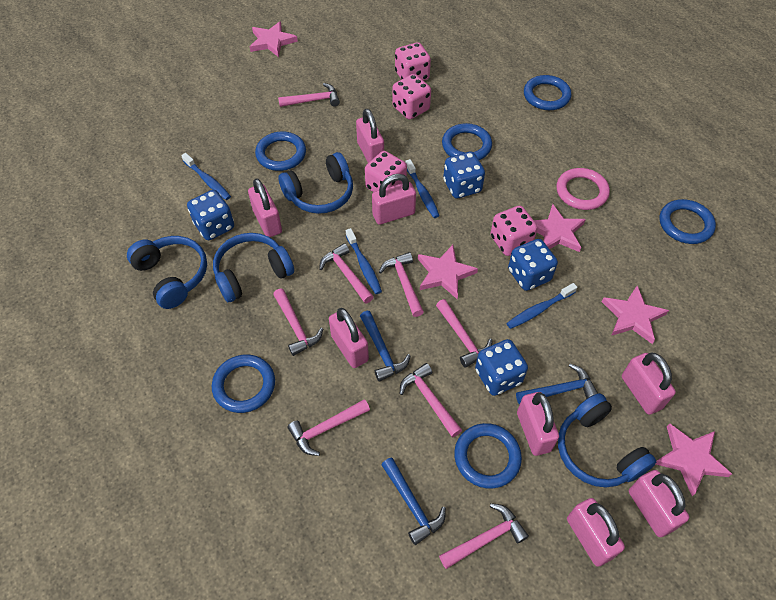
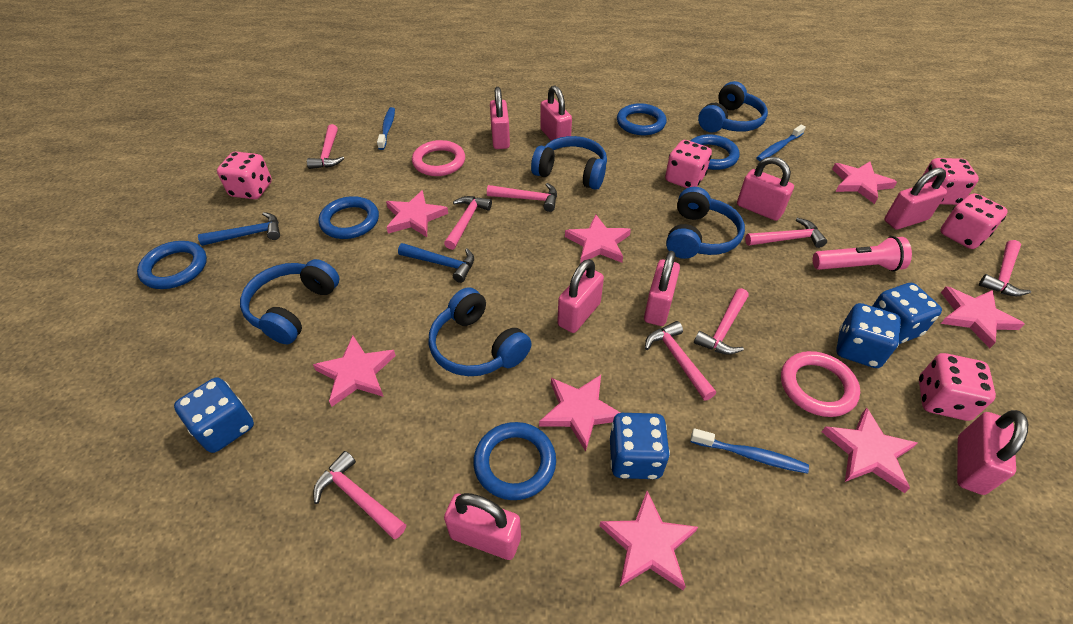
blue hammer: 3 -> 2
blue headphones: 4 -> 5
blue ring: 6 -> 5
blue toothbrush: 4 -> 3
pink dice: 4 -> 5
pink flashlight: 0 -> 1
pink ring: 1 -> 2
pink star: 5 -> 8

